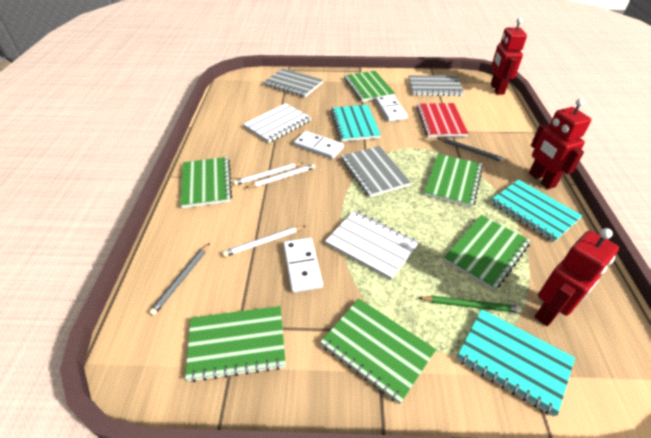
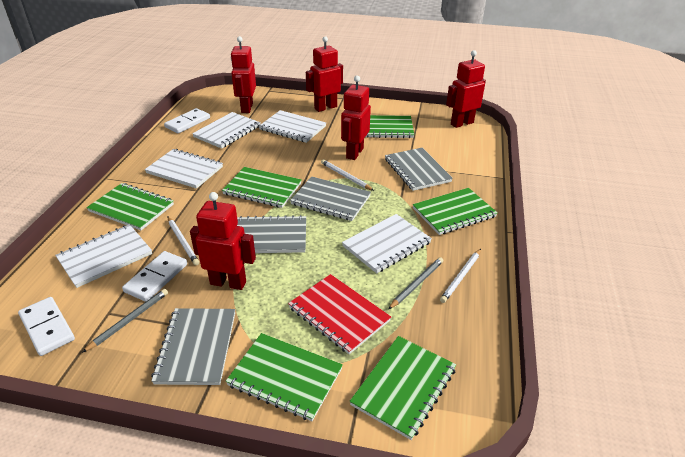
green pencil: 1 -> 0
grey notebook: 3 -> 4
red robot: 3 -> 5
turquoise notebook: 3 -> 0
white notebook: 2 -> 5

